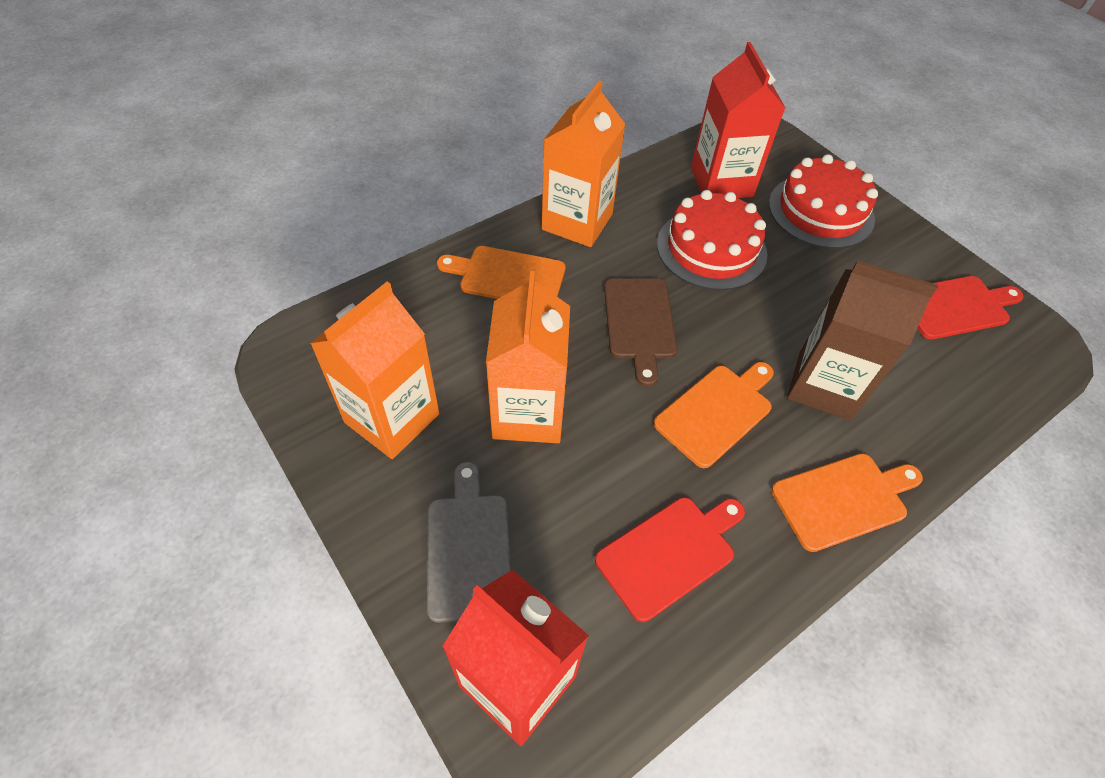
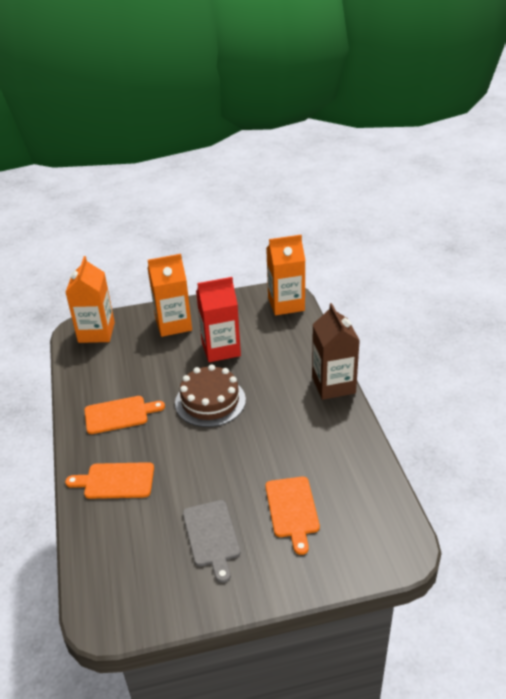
brown cake: 0 -> 1
brown cutting board: 1 -> 0
red cake: 2 -> 0
red carton: 2 -> 1
red cutting board: 2 -> 0

